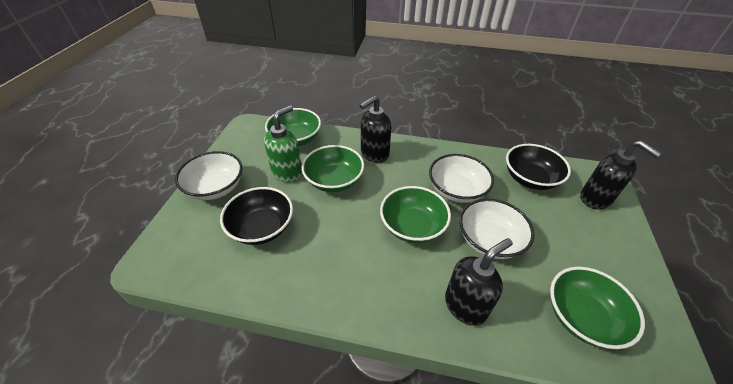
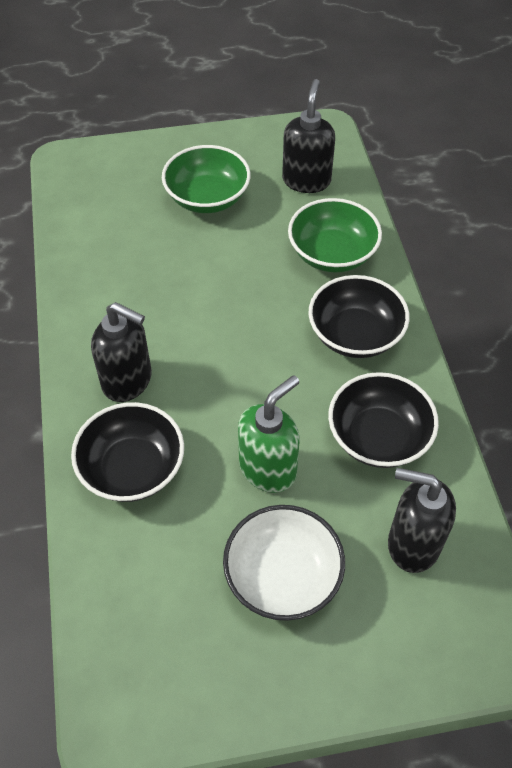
black bowl: 2 -> 3
green bowl: 4 -> 2
white bowl: 3 -> 1

